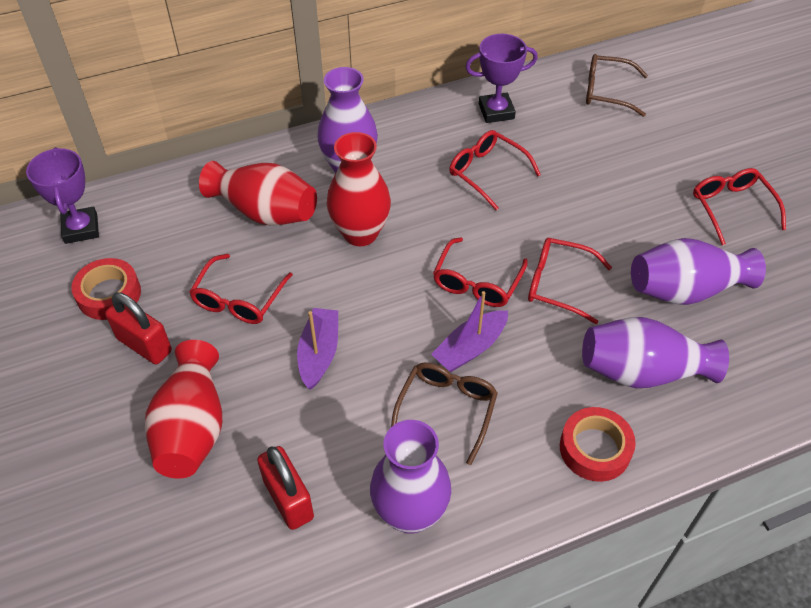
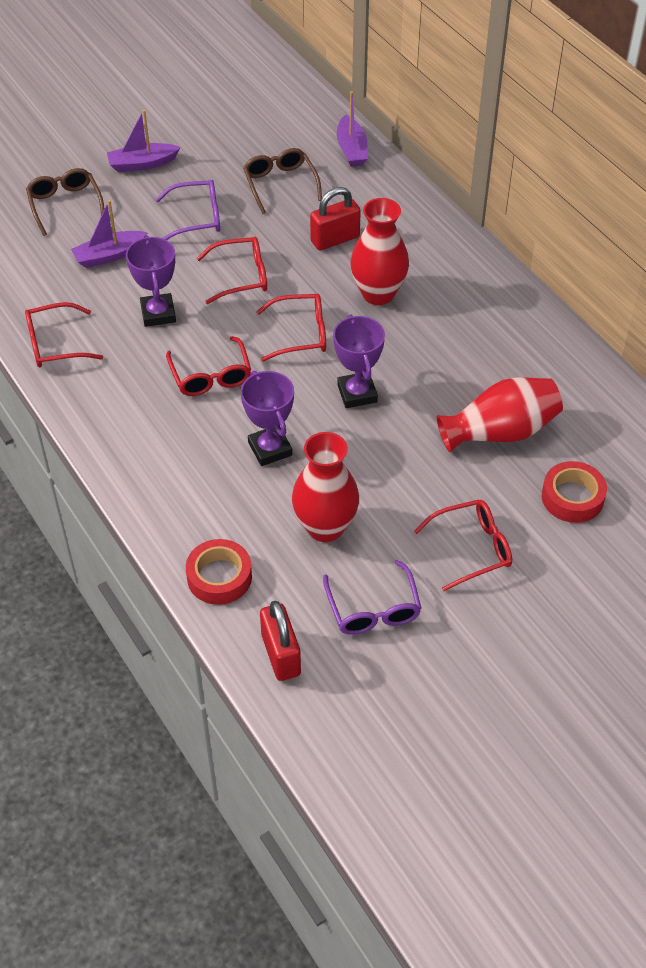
purple boat: 2 -> 3
purple glasses: 0 -> 2
purple trophy: 2 -> 3
purple vase: 4 -> 0

